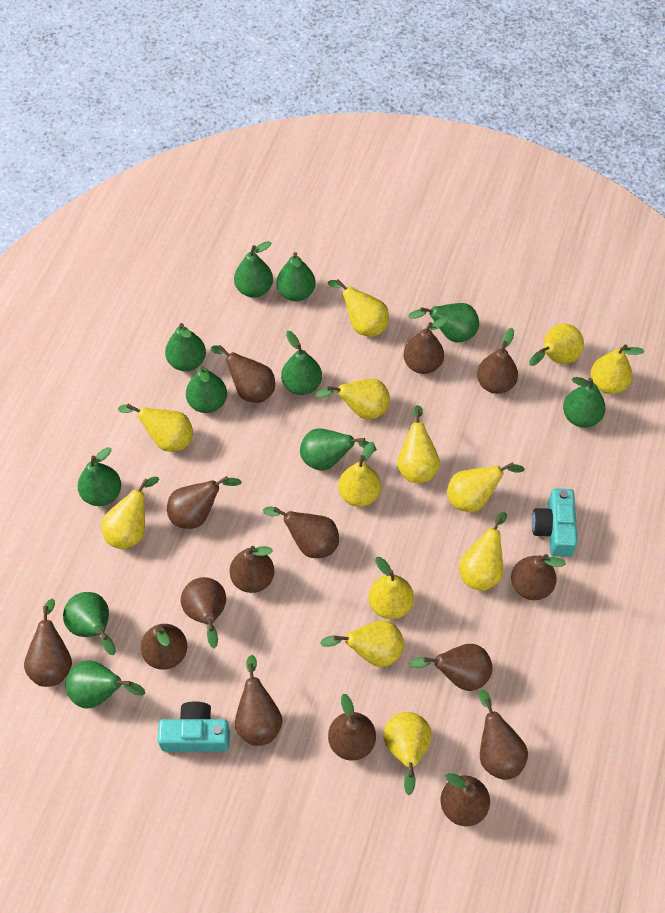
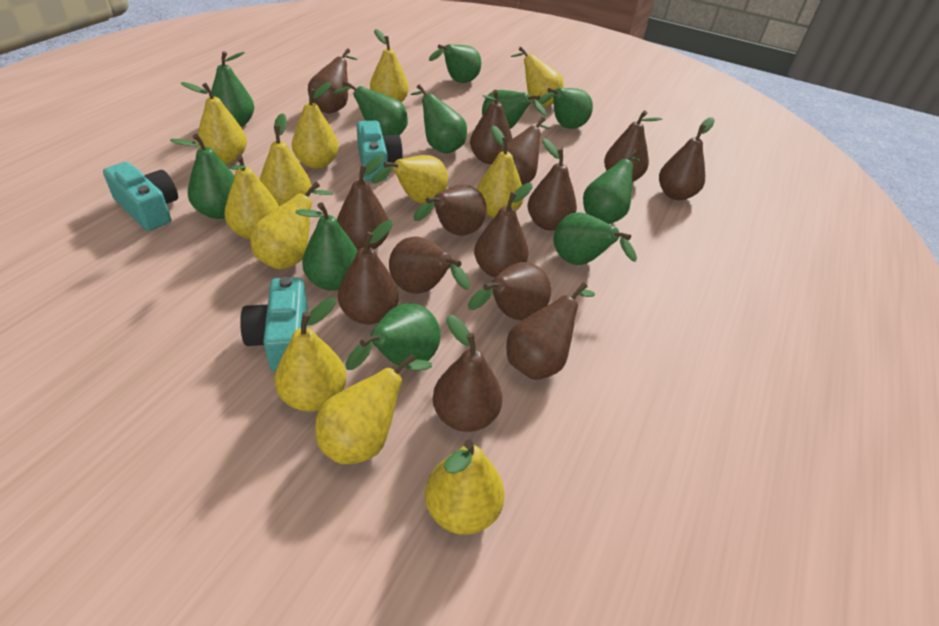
brown pear: 15 -> 14
turquoise camera: 2 -> 3
yellow pear: 13 -> 12

